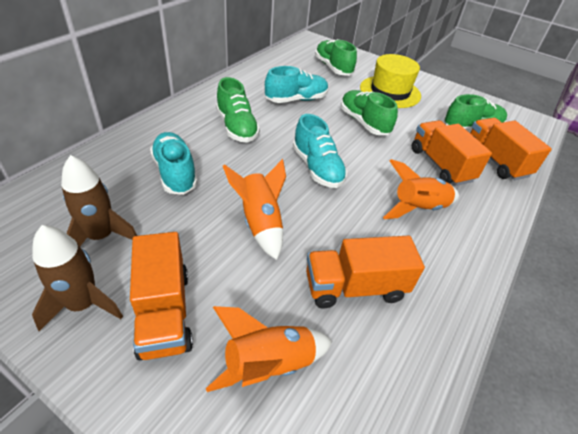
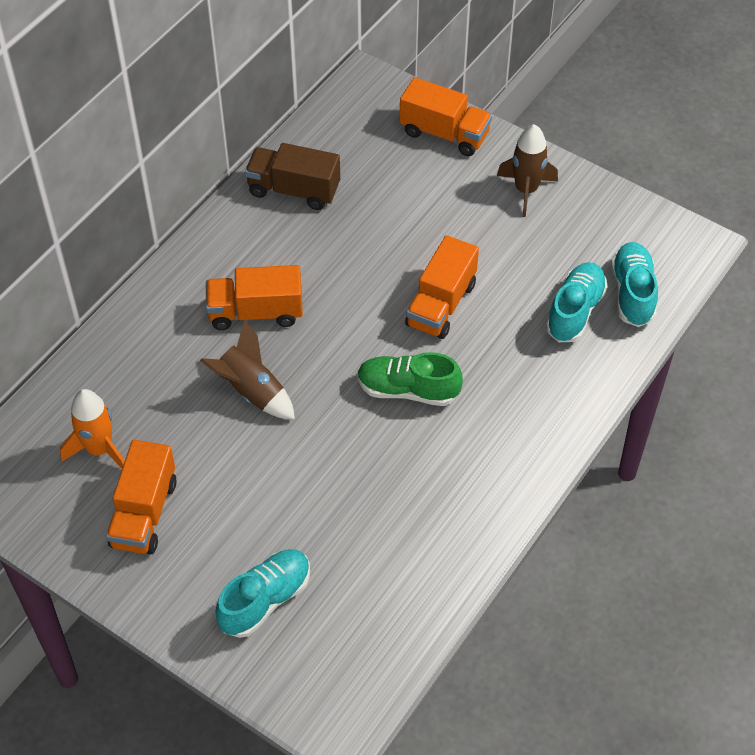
brown truck: 0 -> 1
green shoe: 4 -> 1
orange rocket: 3 -> 1
yellow hat: 1 -> 0

